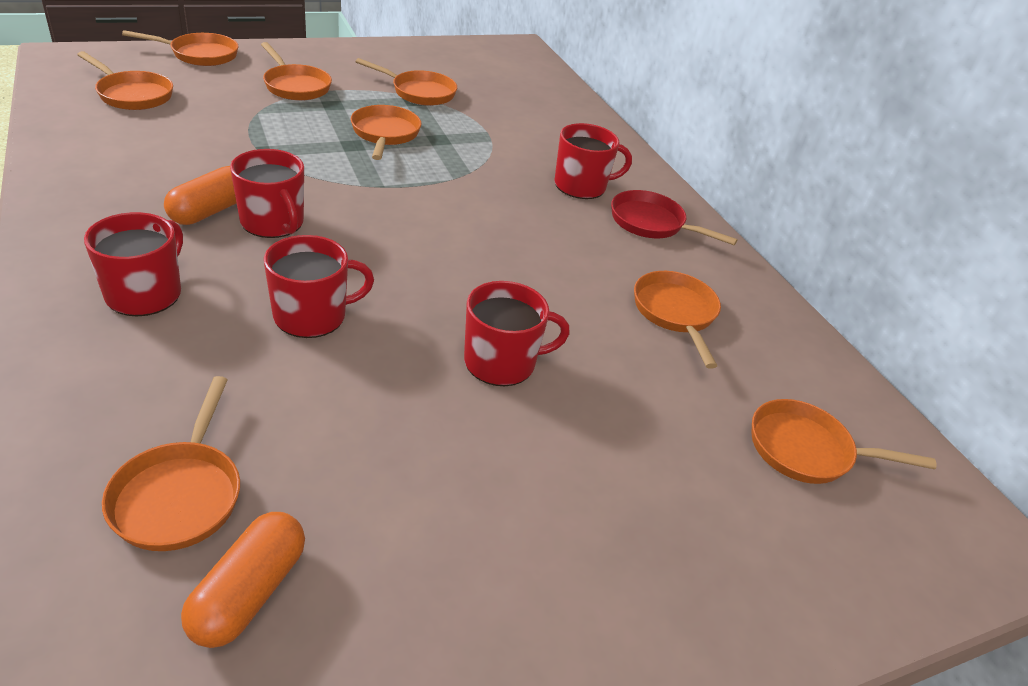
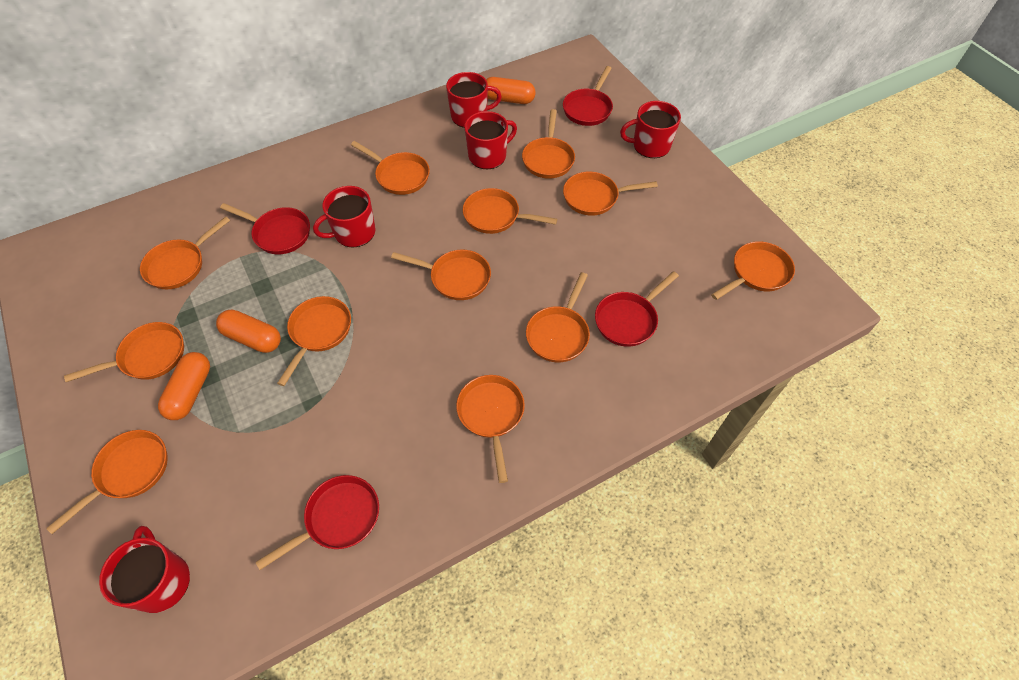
orange capsule: 2 -> 3
orange pan: 8 -> 12
red pan: 1 -> 4

